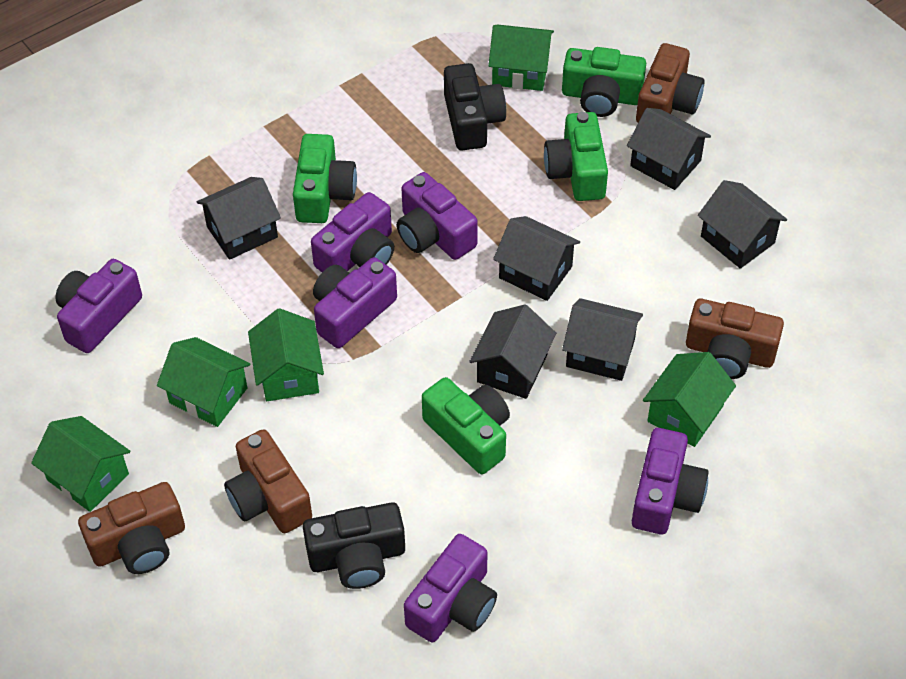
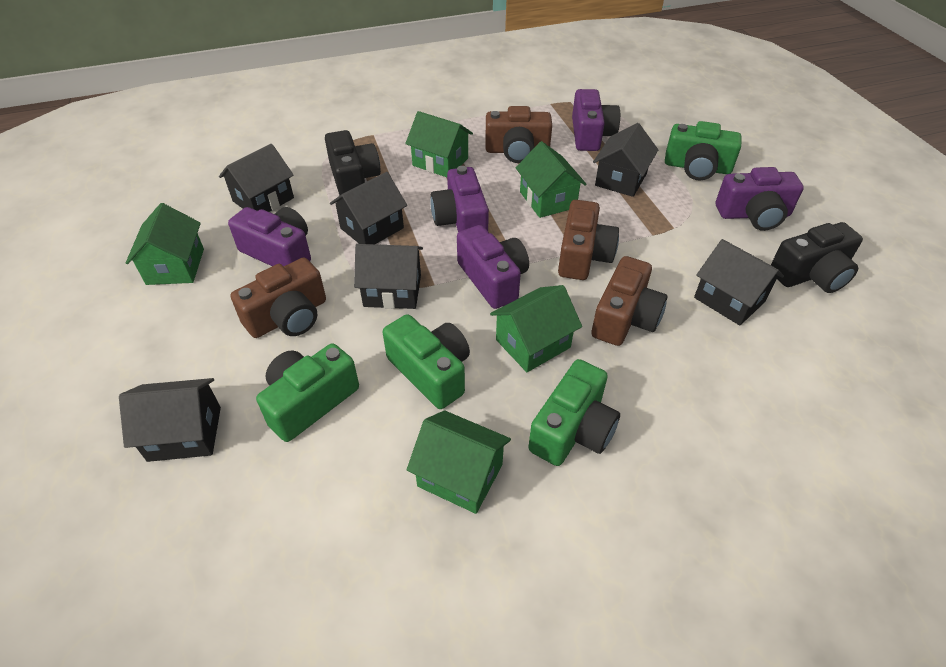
purple camera: 6 -> 5

